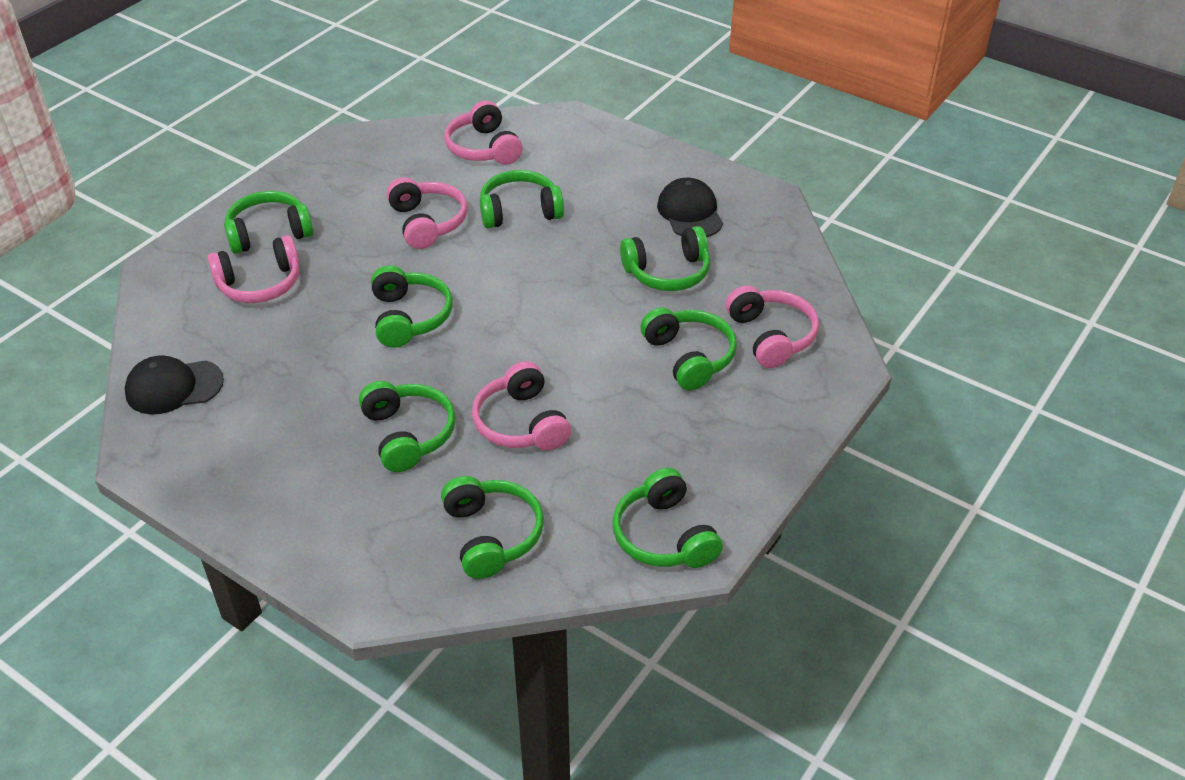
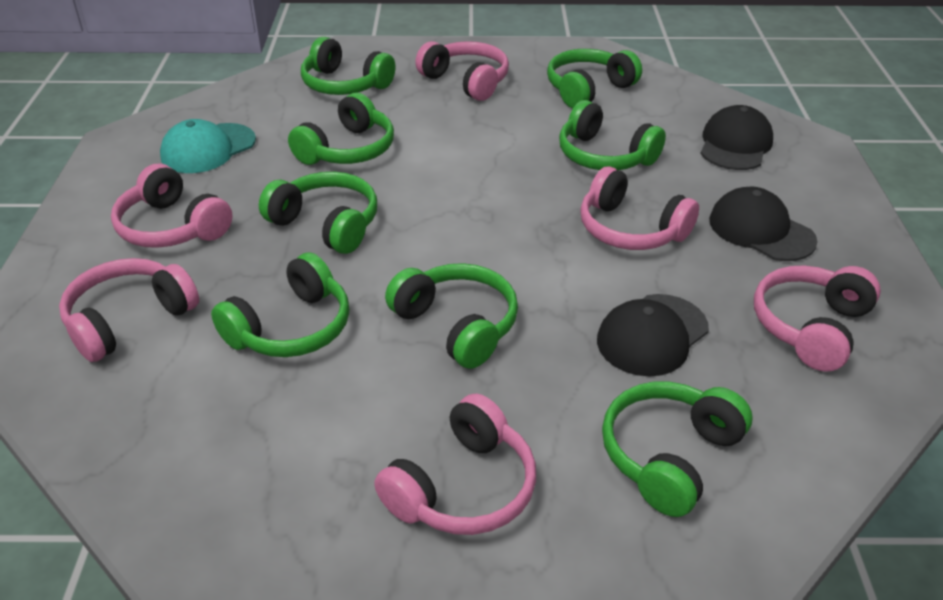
black cap: 2 -> 3
pink headphones: 5 -> 6
turquoise cap: 0 -> 1

